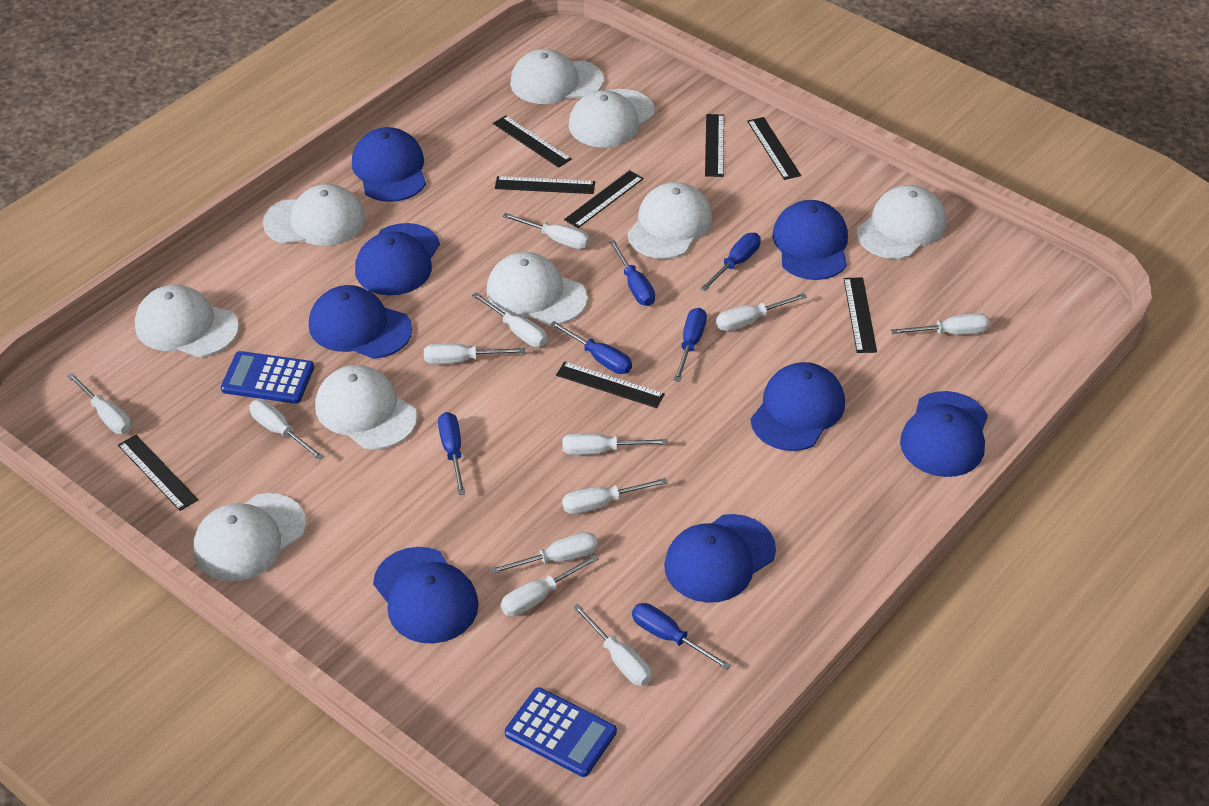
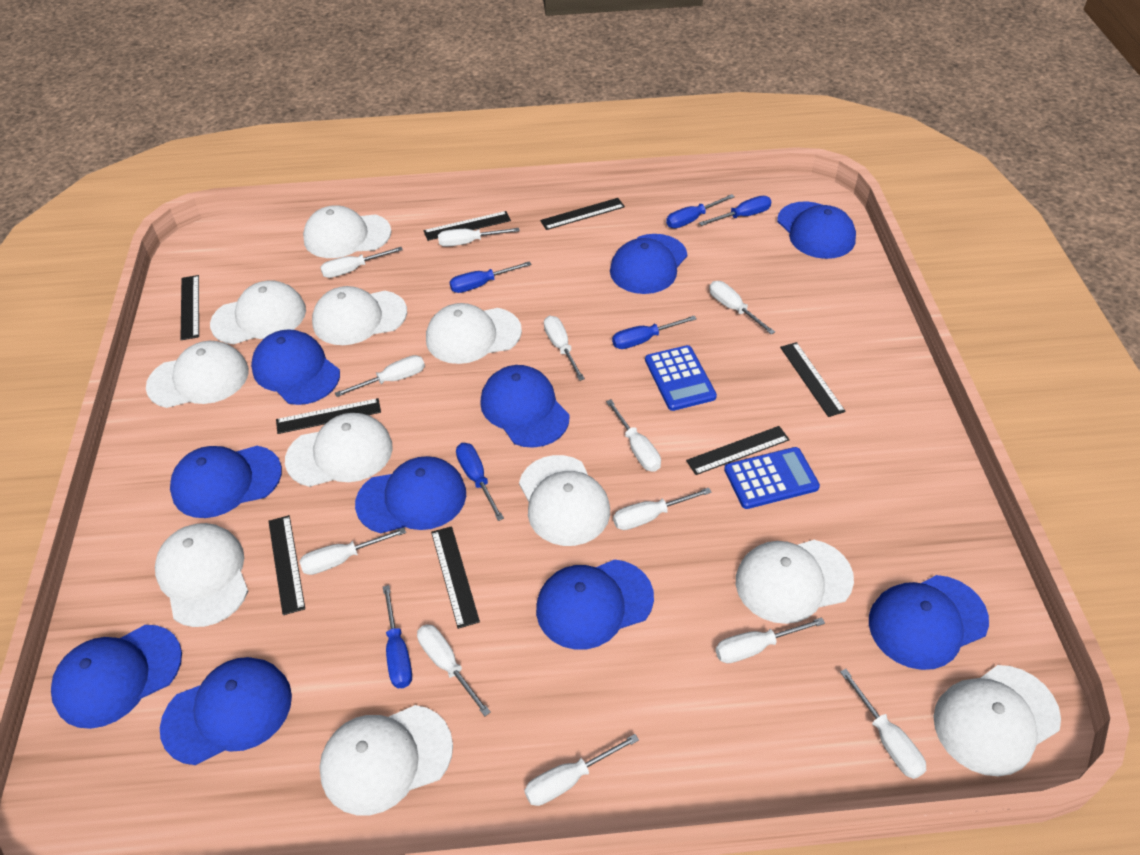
blue cap: 8 -> 10
white cap: 9 -> 11

